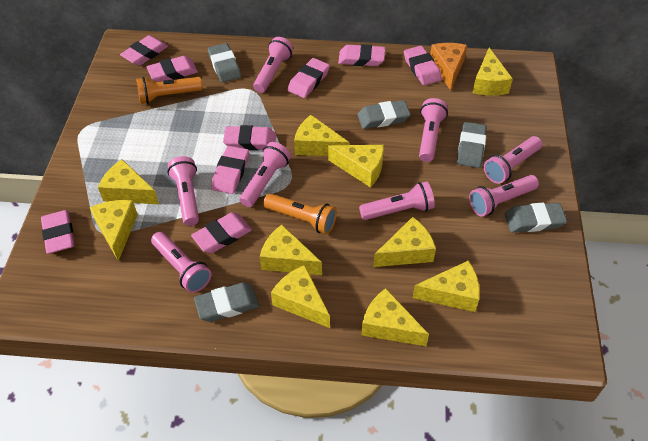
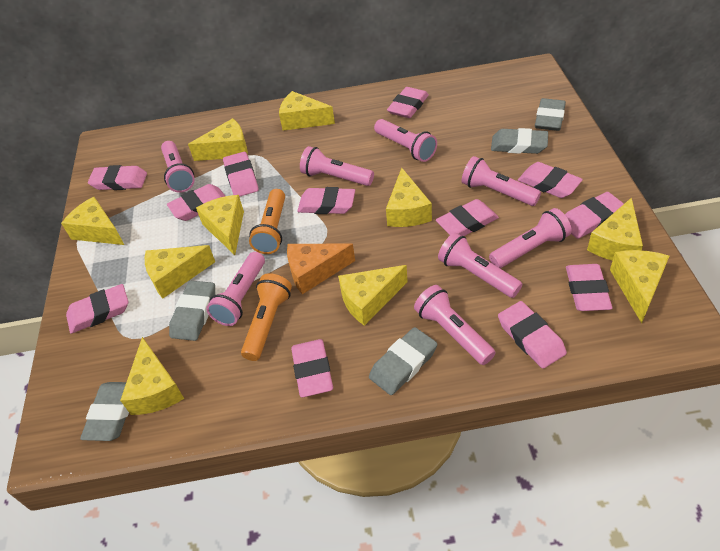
pink eraser: 9 -> 12

